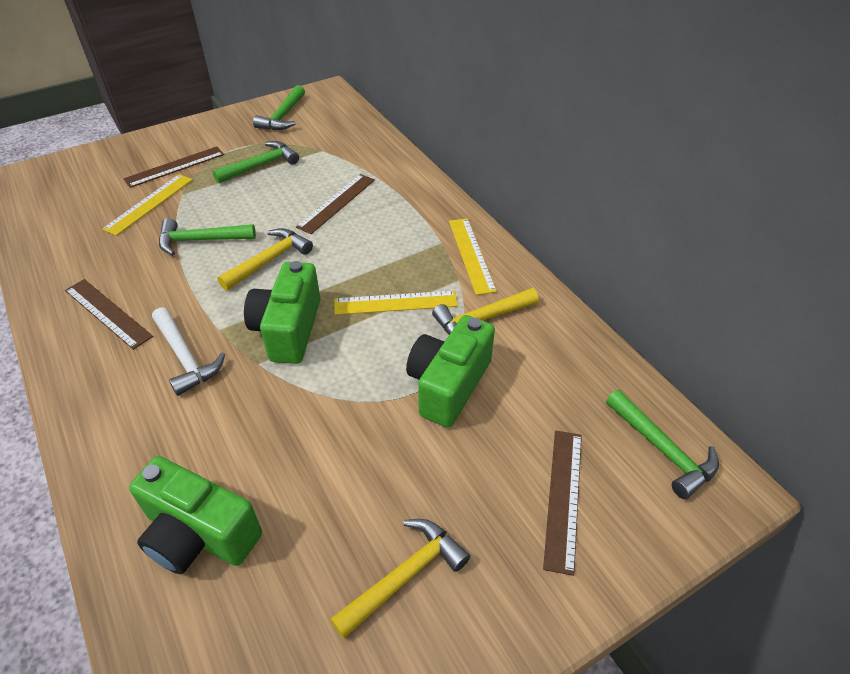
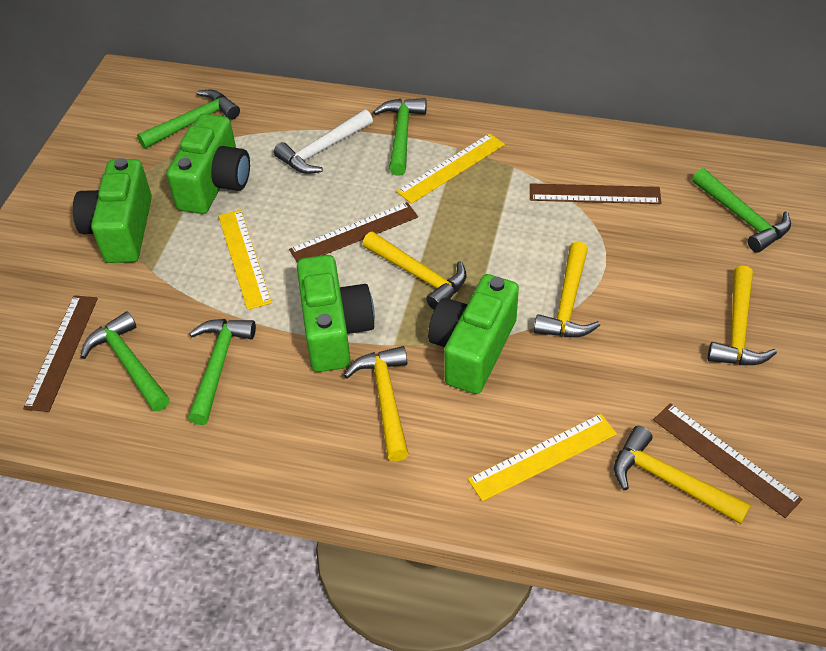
green camera: 3 -> 4
green hammer: 4 -> 5
yellow hammer: 3 -> 5

